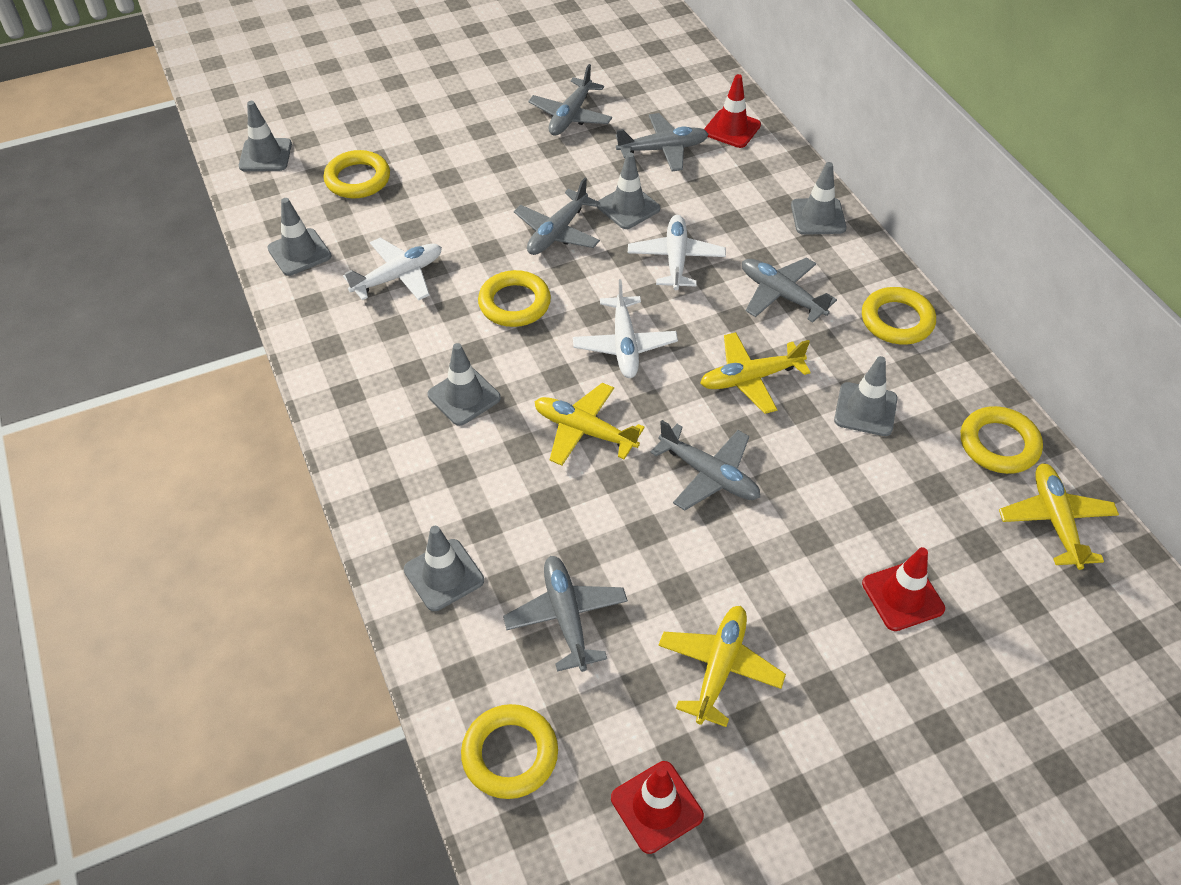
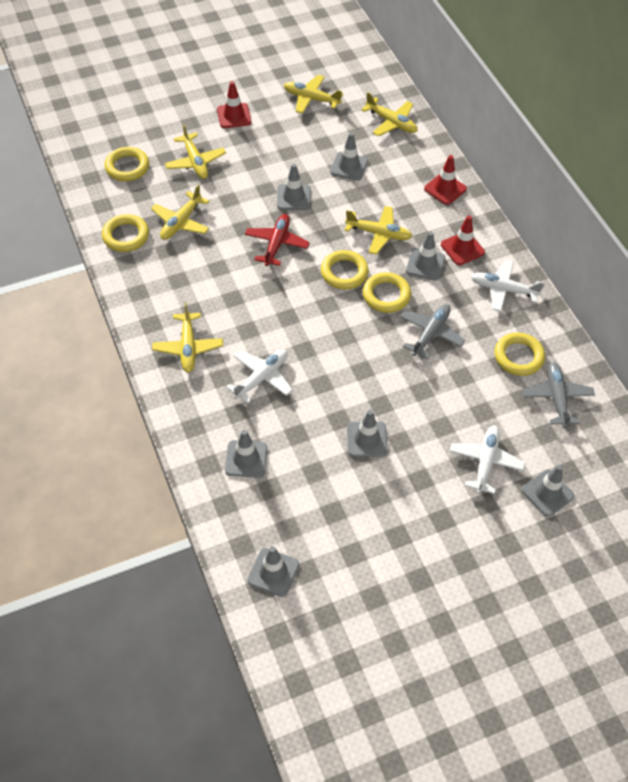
grey plane: 6 -> 2
red plane: 0 -> 1
yellow plane: 4 -> 6

